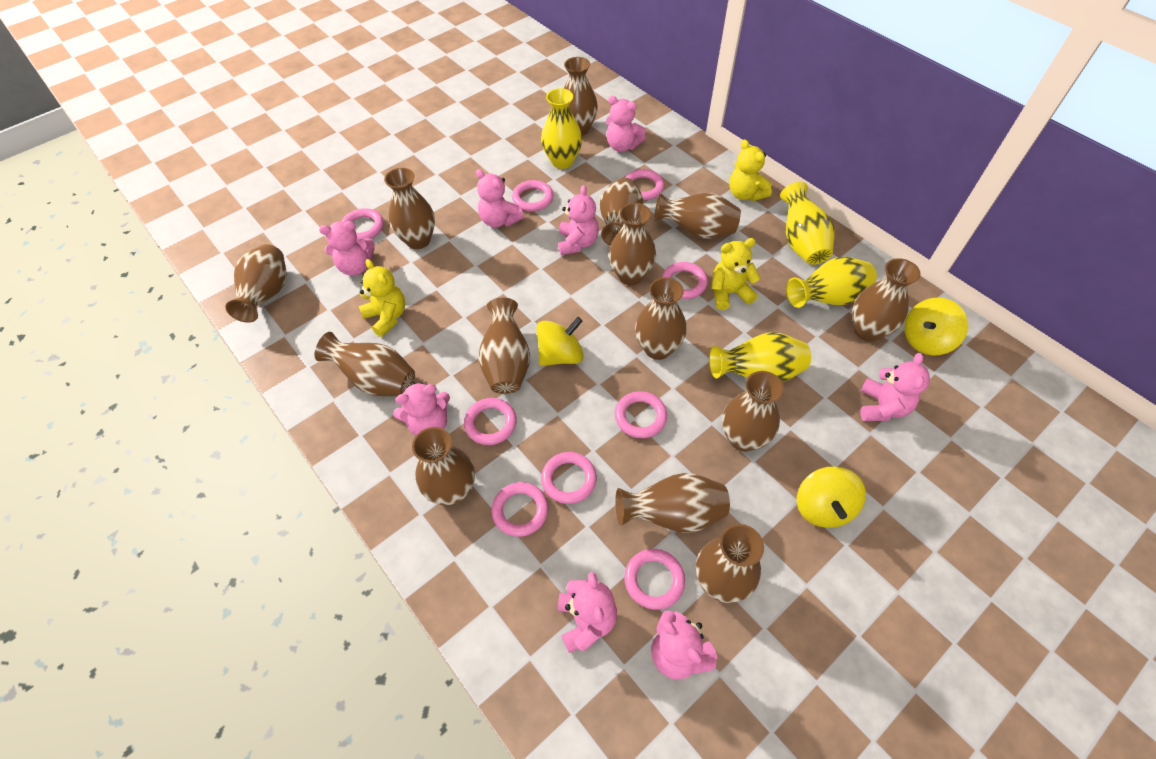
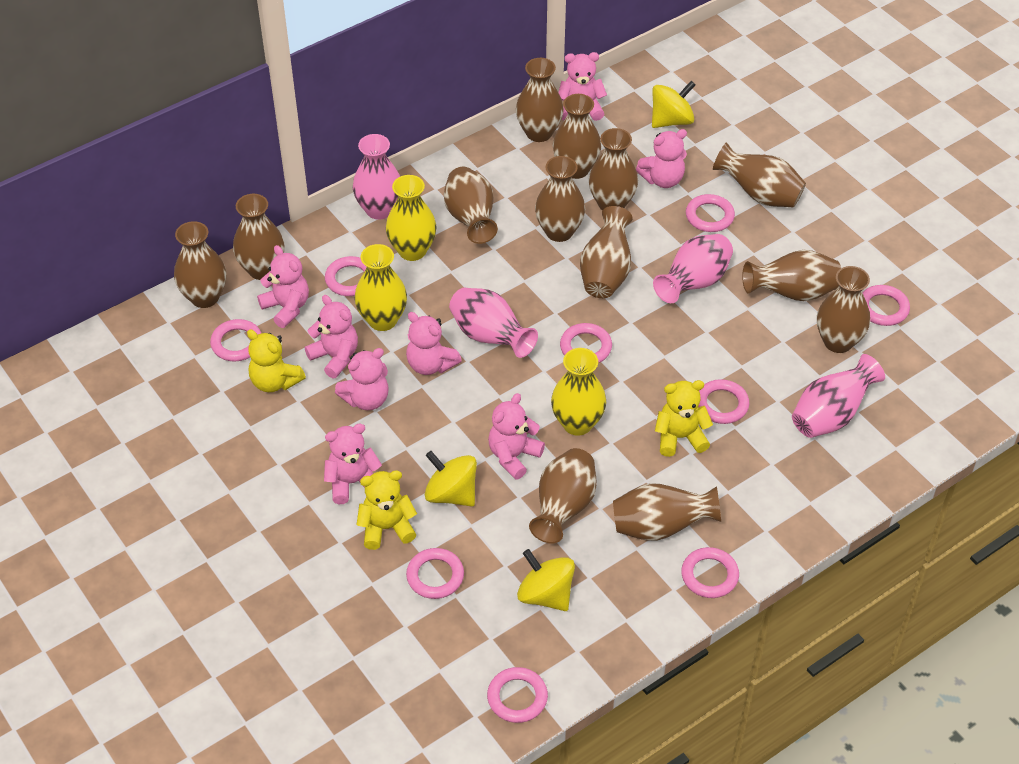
brown vase: 14 -> 13
pink vase: 0 -> 4
yellow vase: 4 -> 3

